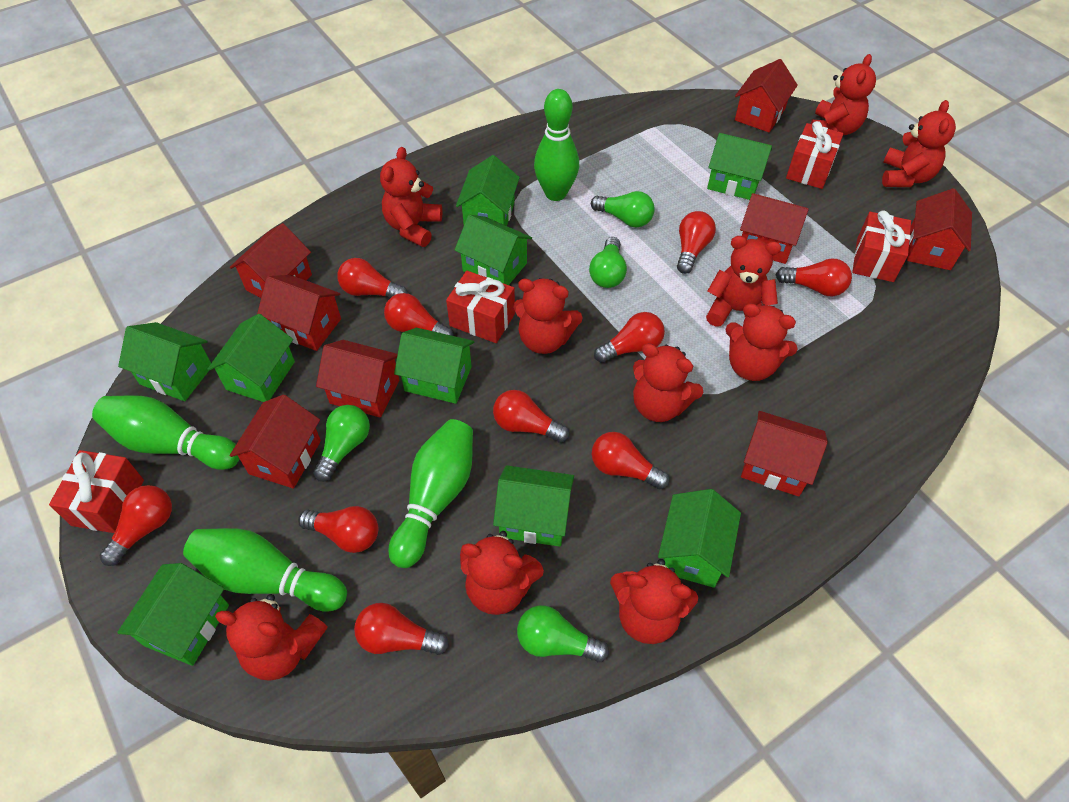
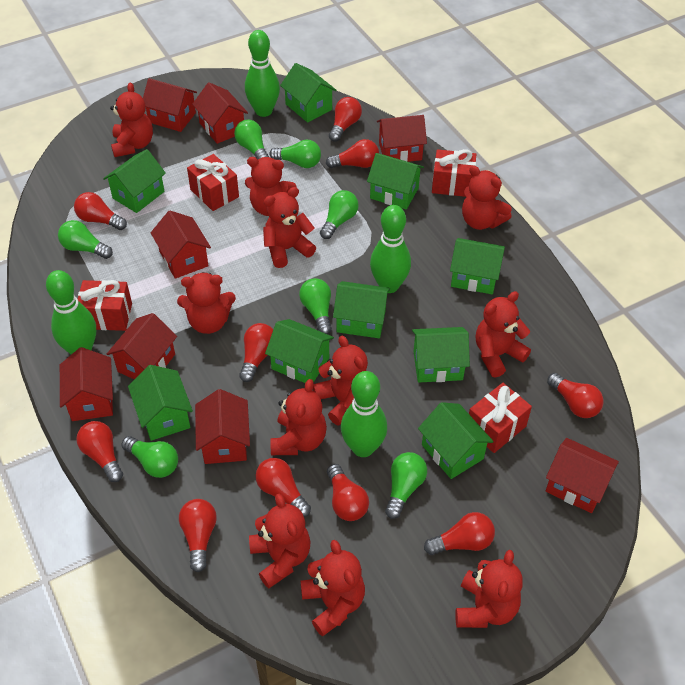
green light bulb: 4 -> 7
red teddy bear: 10 -> 11

